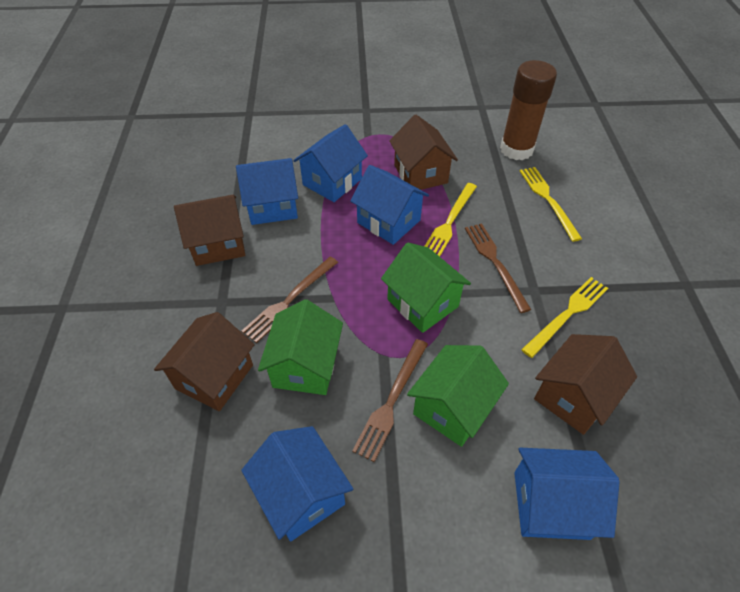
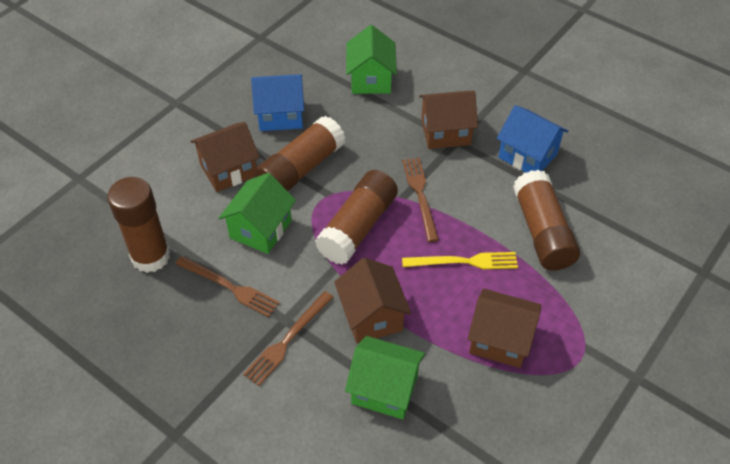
blue house: 5 -> 2
brown glue stick: 1 -> 4
yellow fork: 3 -> 1

